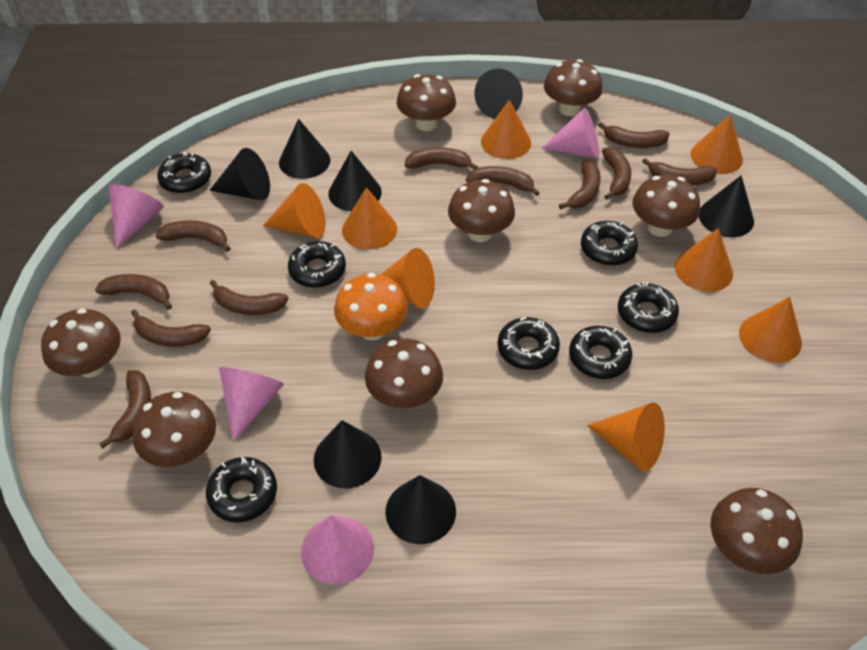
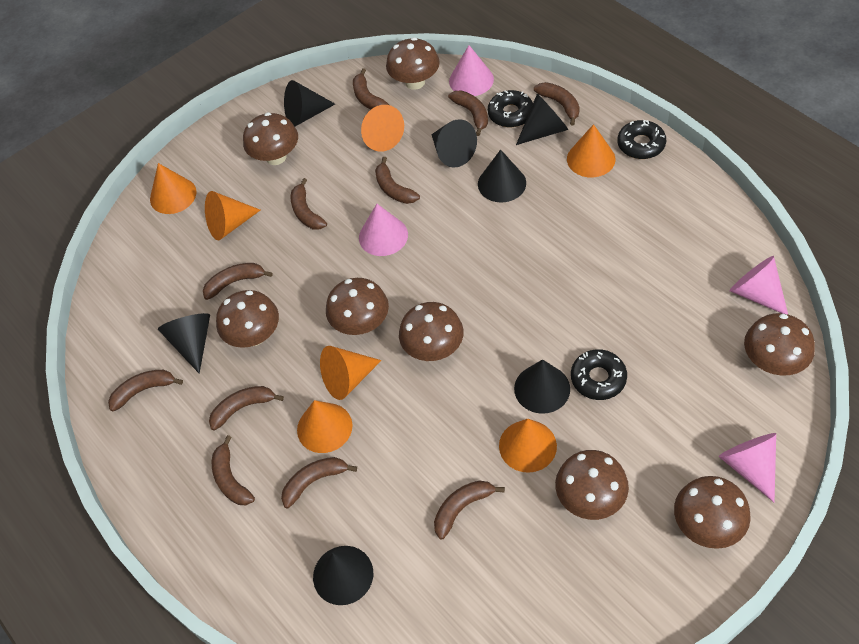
black donut: 7 -> 3
orange cone: 8 -> 7
orange mushroom: 1 -> 0

